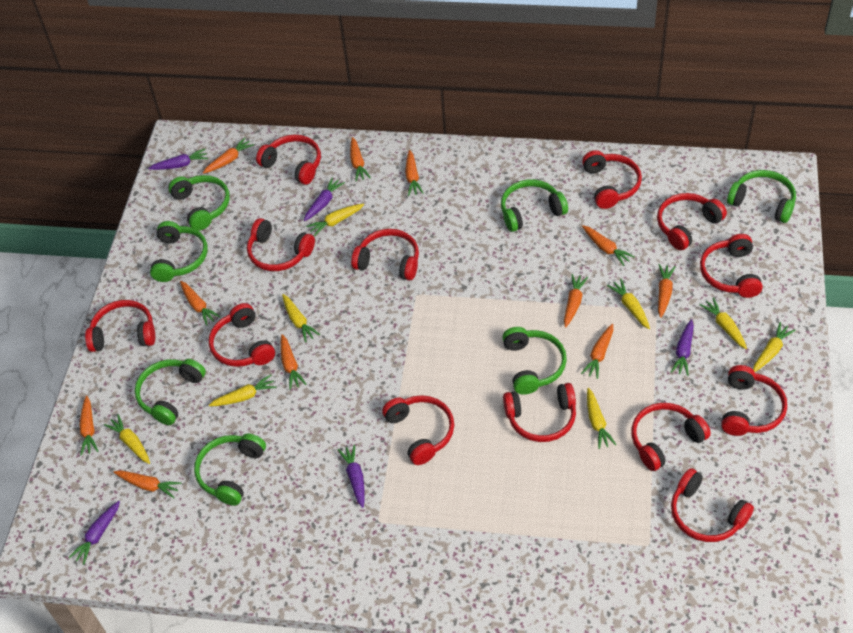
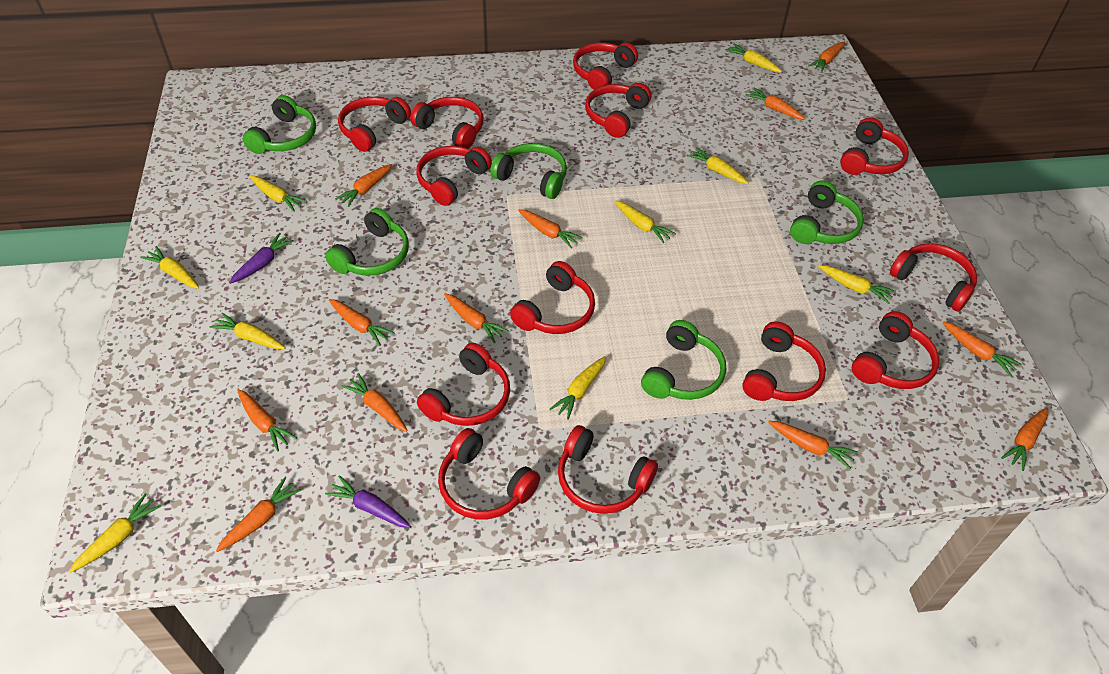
green headphones: 7 -> 5
orange carrot: 11 -> 12
purple carrot: 5 -> 2
yellow carrot: 8 -> 9

